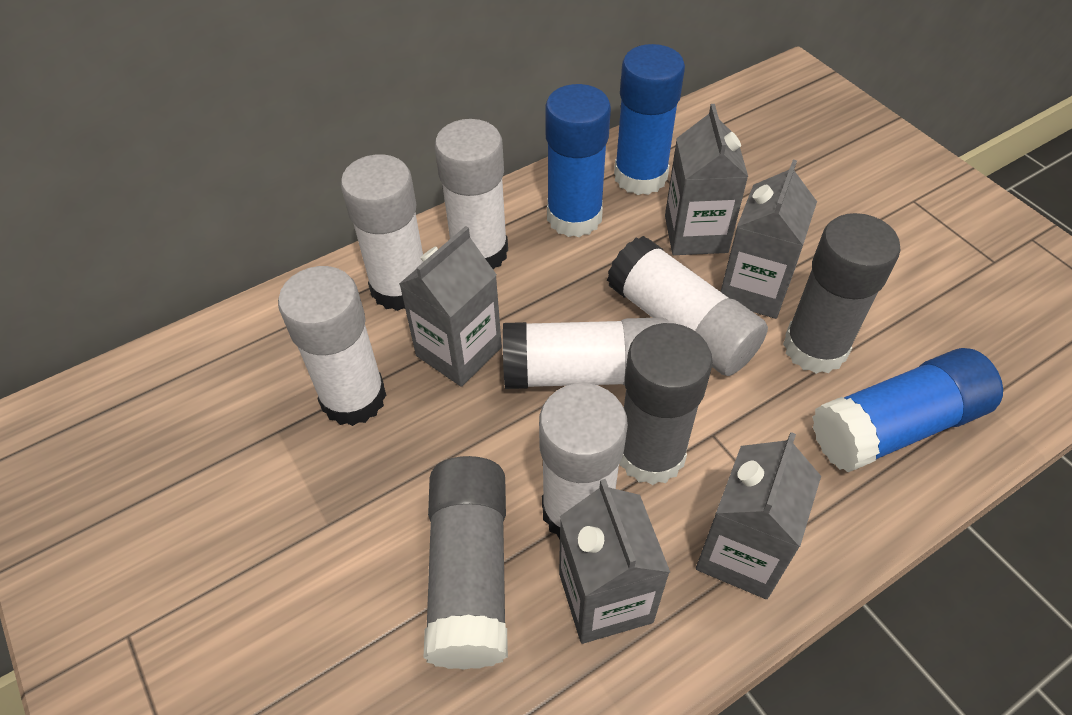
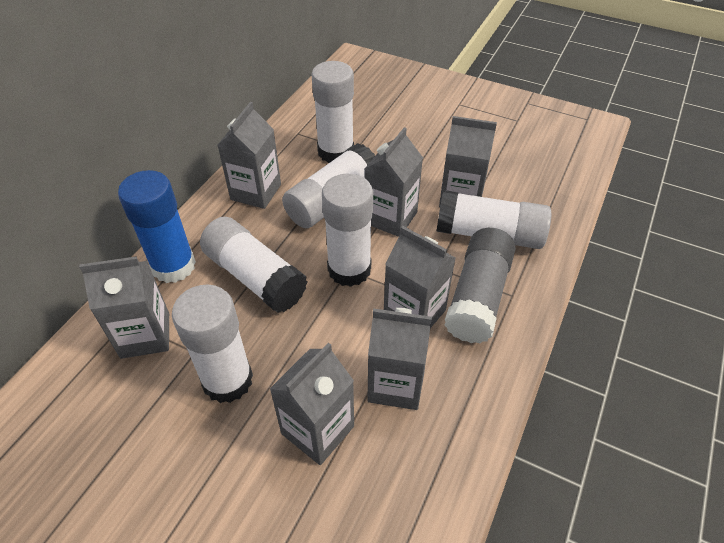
blue glue stick: 3 -> 1
grey carton: 5 -> 7
grey glue stick: 3 -> 1

